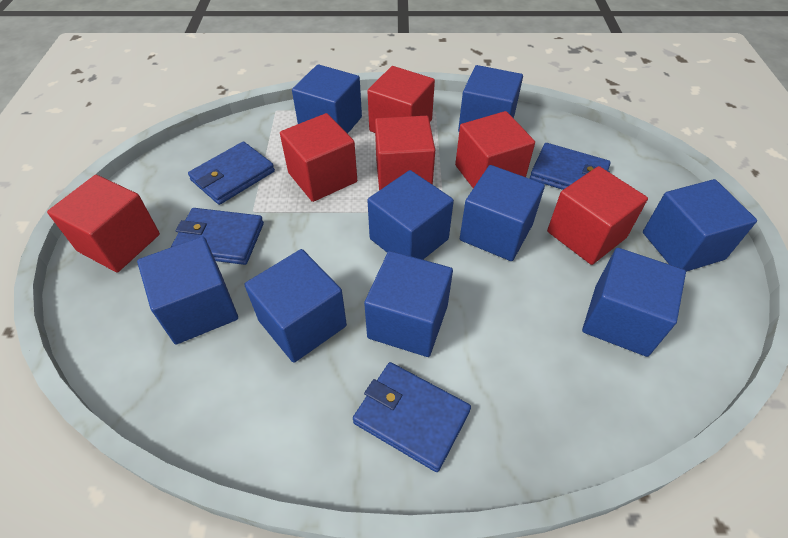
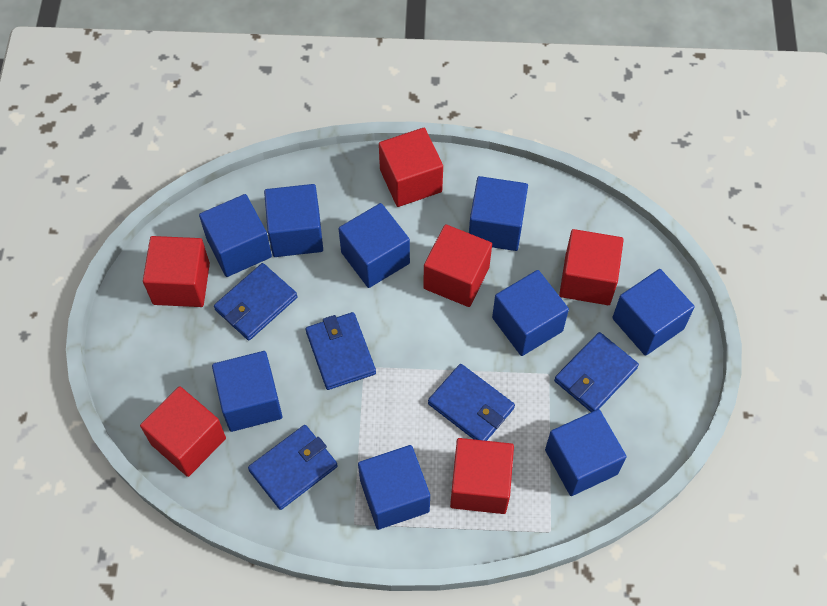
blue wallet: 4 -> 5

